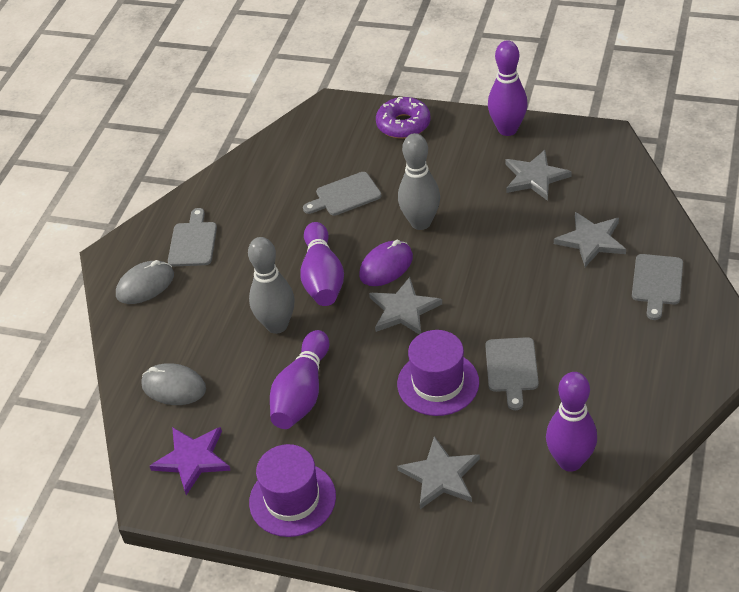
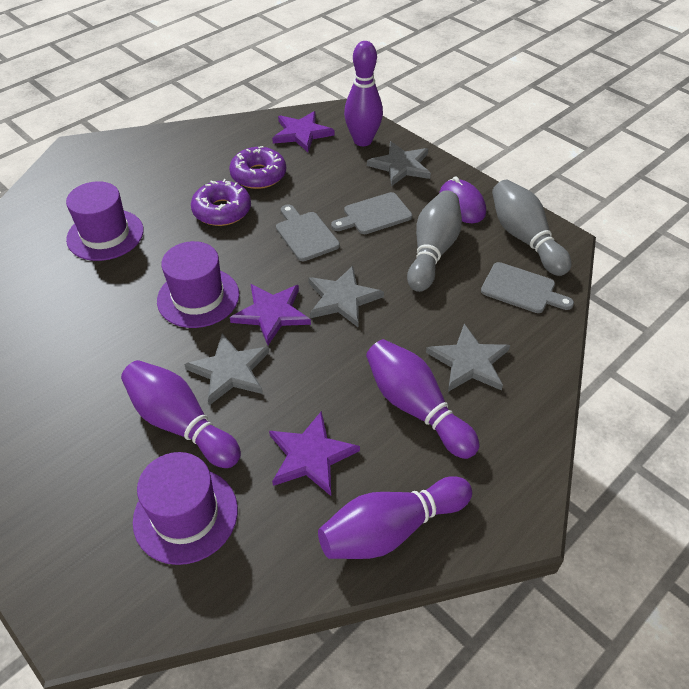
grey cutting board: 4 -> 3
grey mouse: 2 -> 0
purple donut: 1 -> 2
purple hat: 2 -> 3
purple star: 1 -> 3

